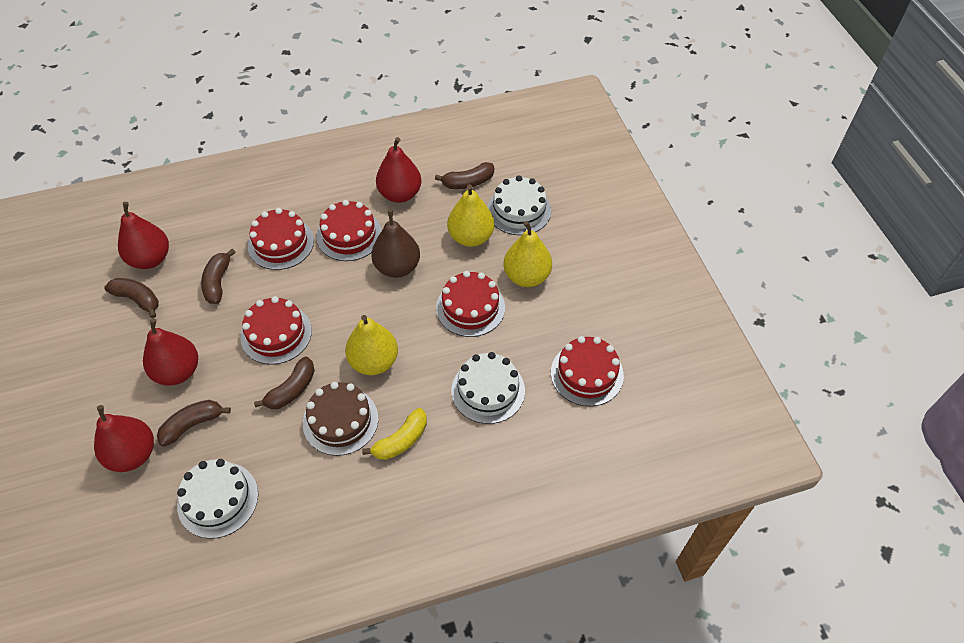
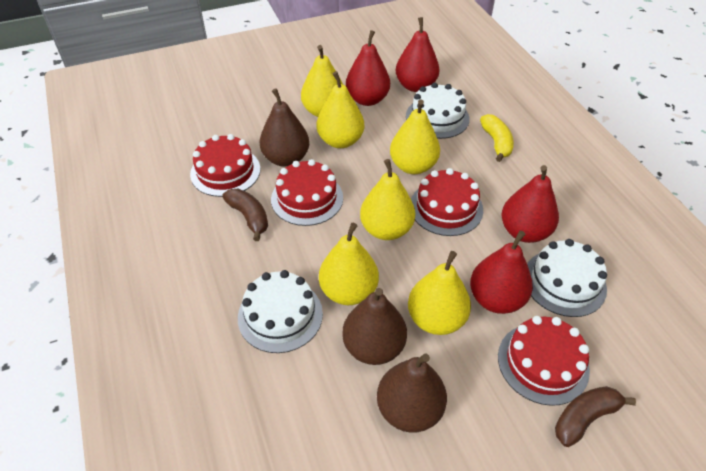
brown banana: 5 -> 2
brown cake: 1 -> 0
brown pear: 1 -> 3
red cake: 5 -> 4
yellow pear: 3 -> 6

